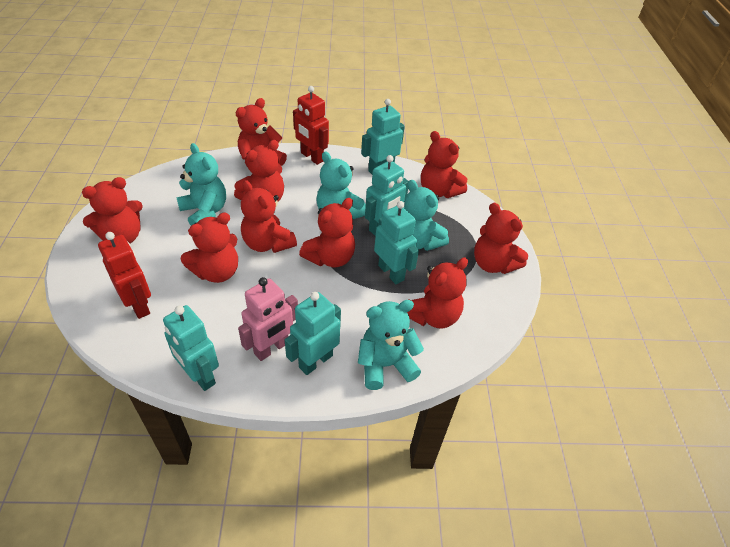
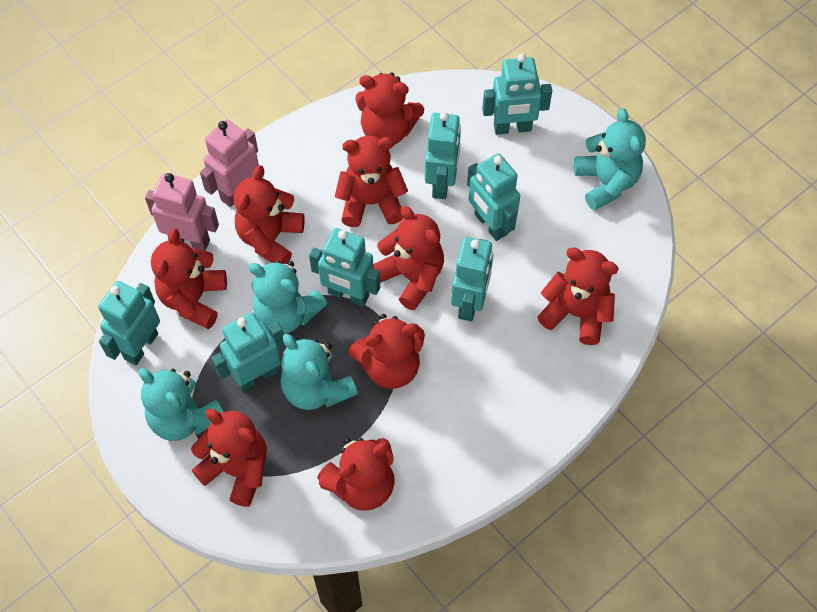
pink robot: 1 -> 2
red robot: 2 -> 0
turquoise robot: 5 -> 7

